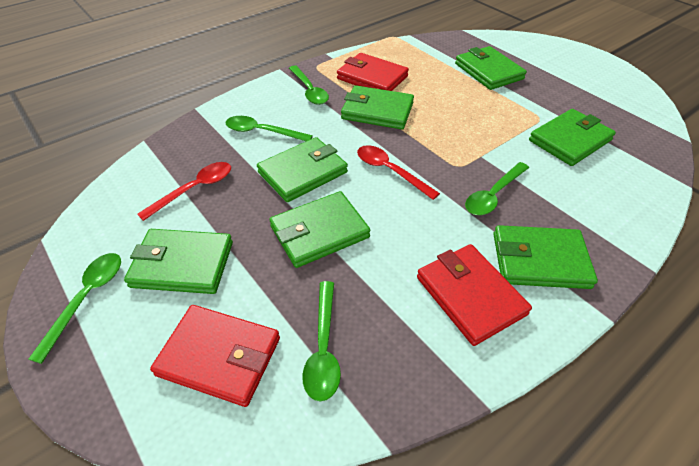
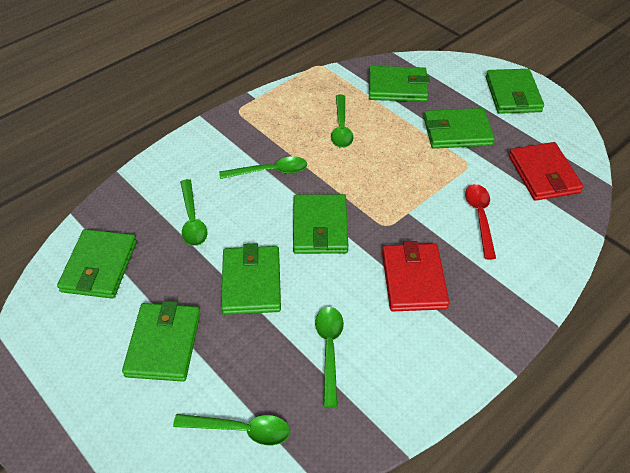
red spoon: 2 -> 1
red wallet: 3 -> 2

